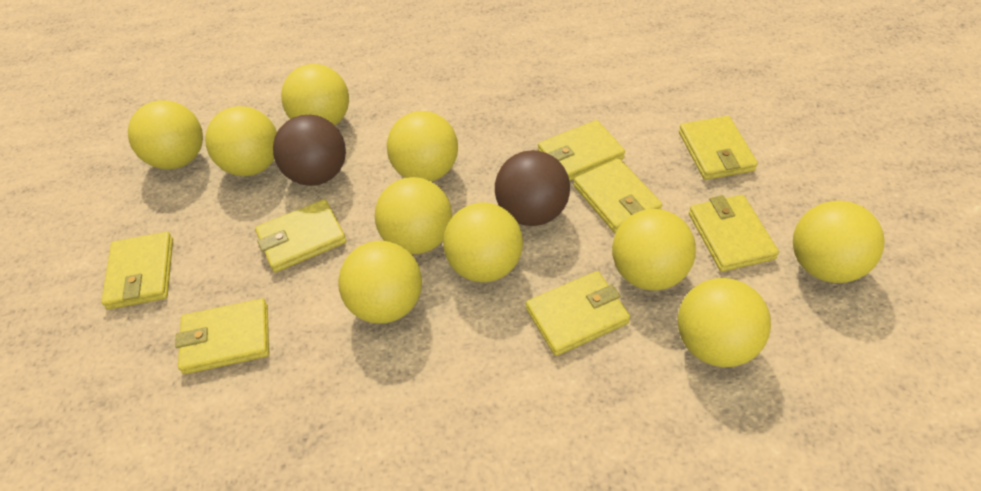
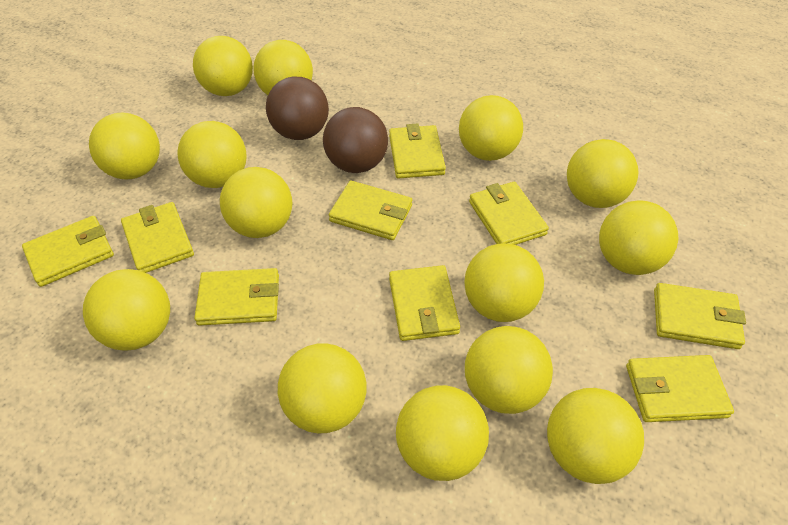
yellow ball: 10 -> 14
yellow wallet: 8 -> 9

